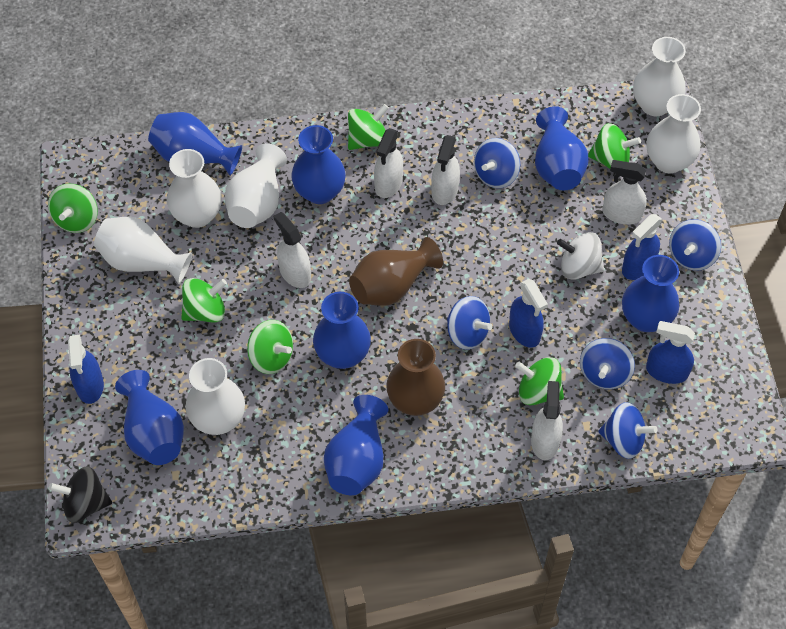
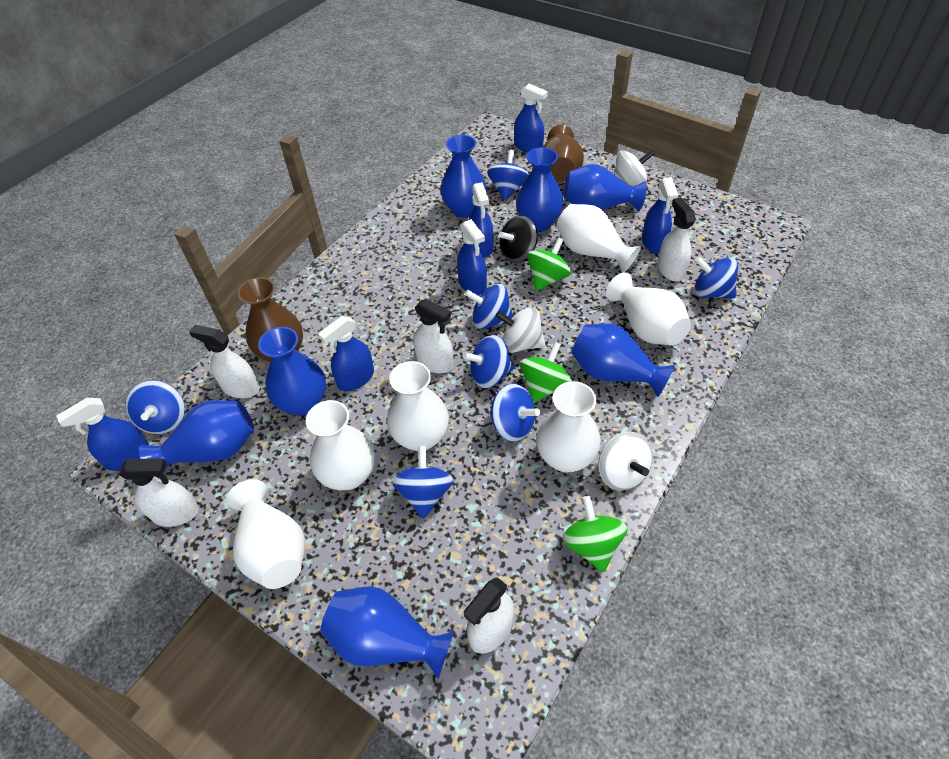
blue spinning top: 5 -> 7
blue spray bottle: 4 -> 6
green spinning top: 6 -> 3
white spinning top: 1 -> 3

